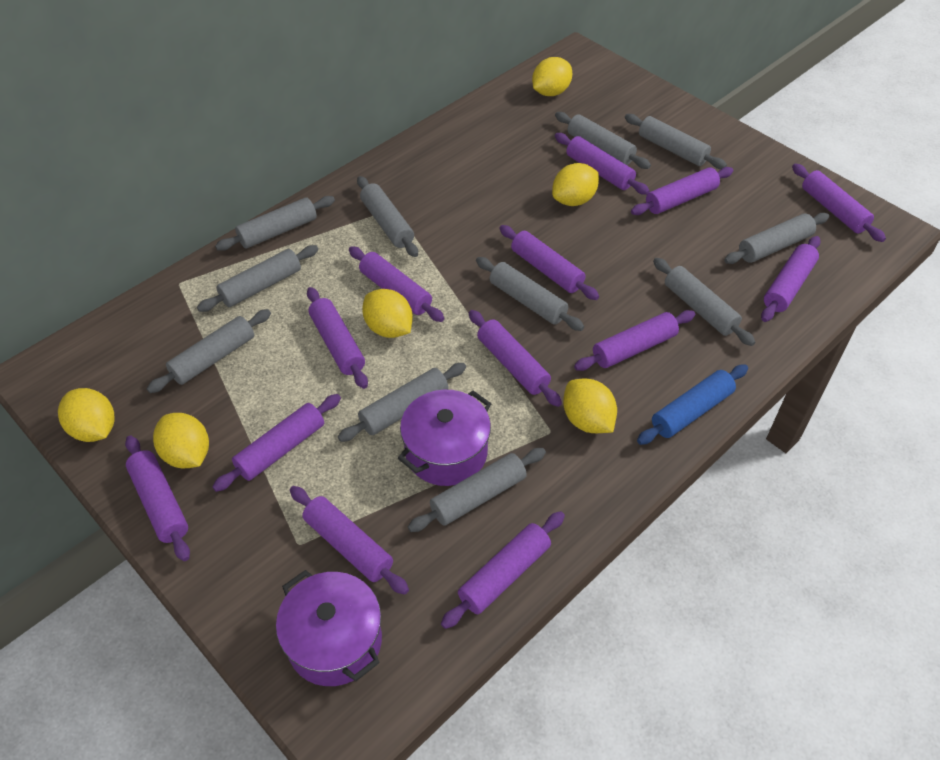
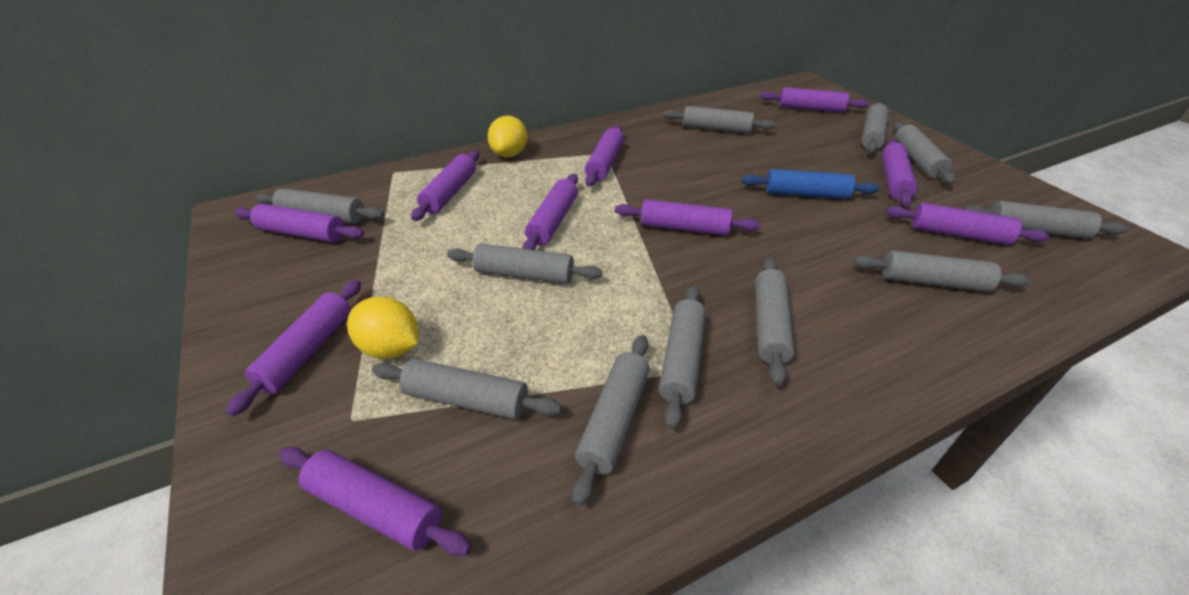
purple pot: 2 -> 0
purple rolling pin: 13 -> 10
yellow lemon: 6 -> 2

